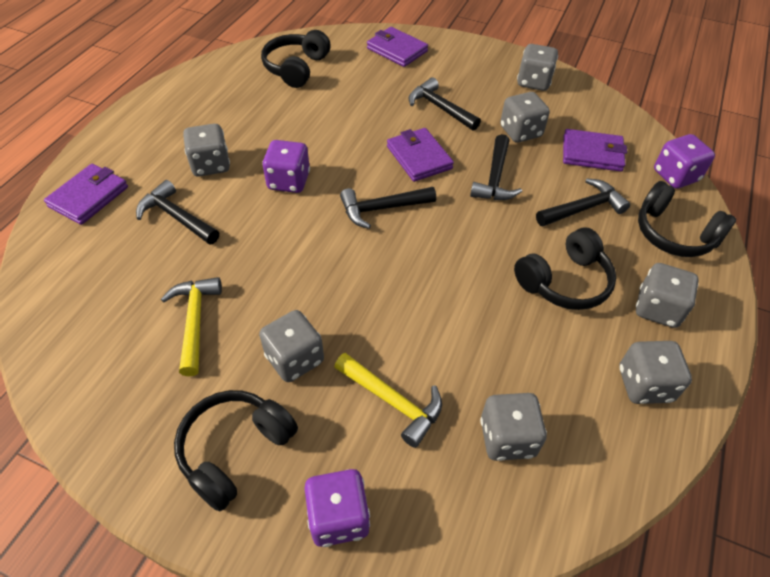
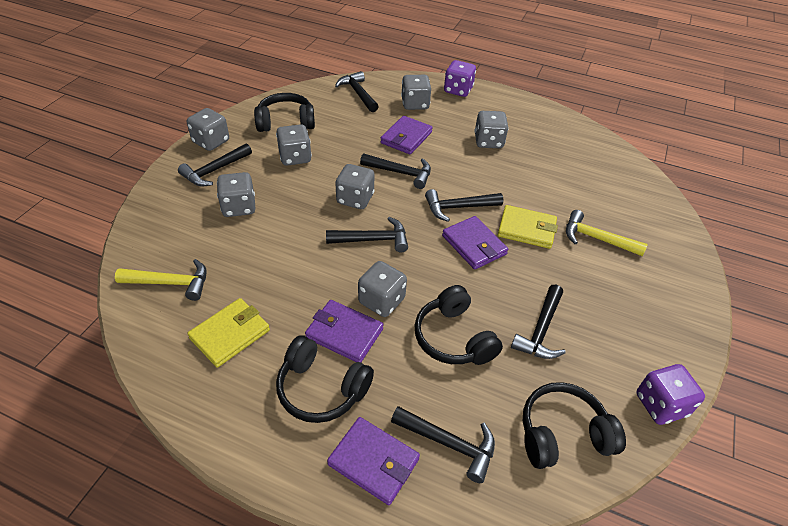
black hammer: 5 -> 7
purple dice: 3 -> 2
yellow wallet: 0 -> 2

